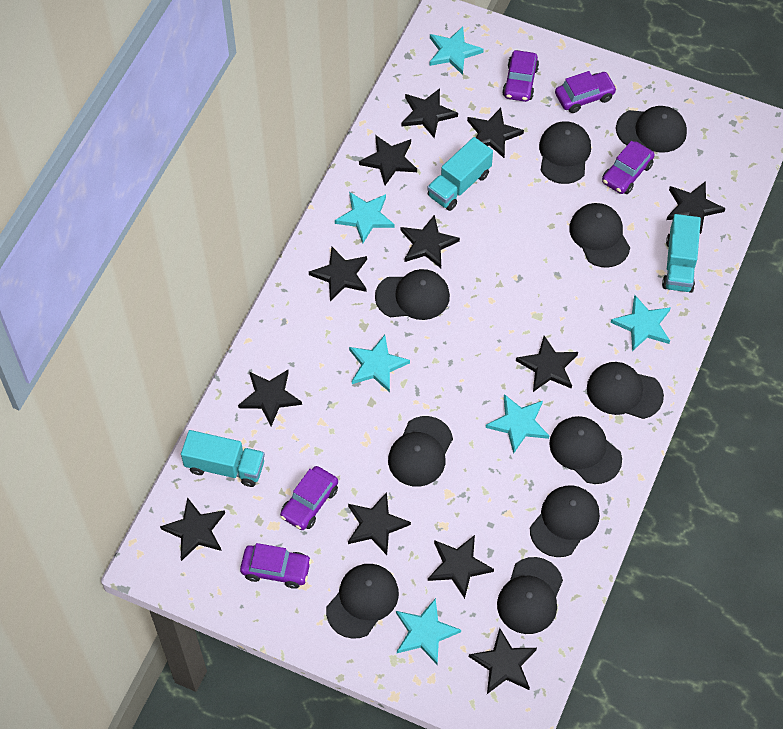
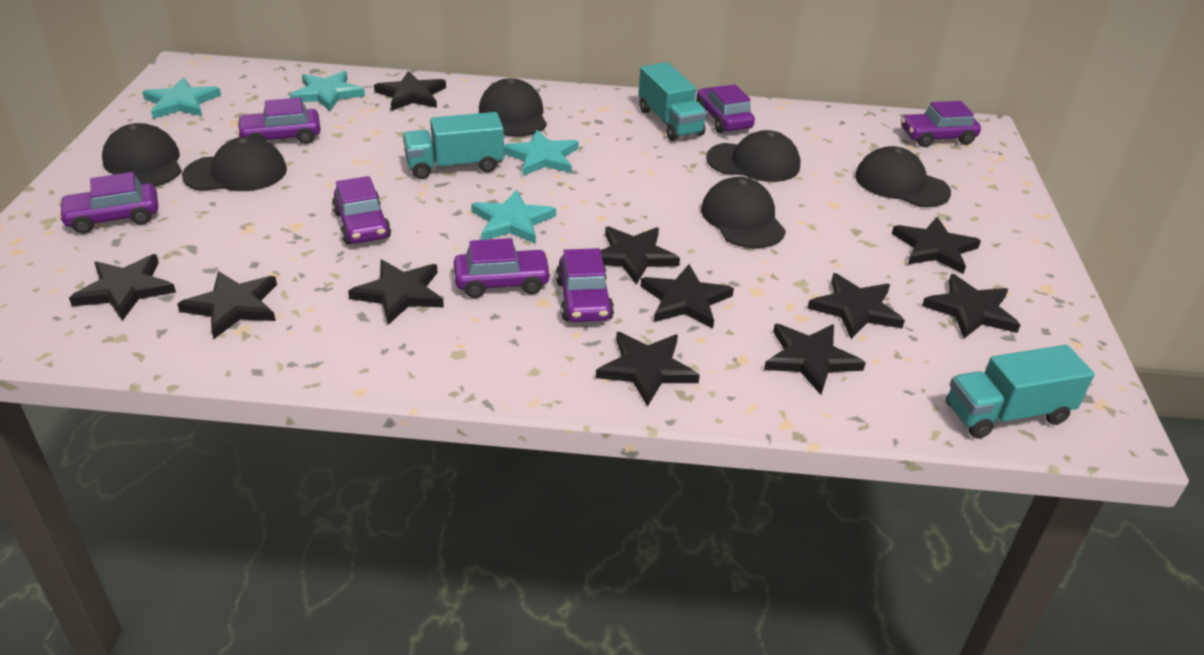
black cap: 10 -> 6
black star: 12 -> 11
purple car: 5 -> 7
turquoise star: 6 -> 4

